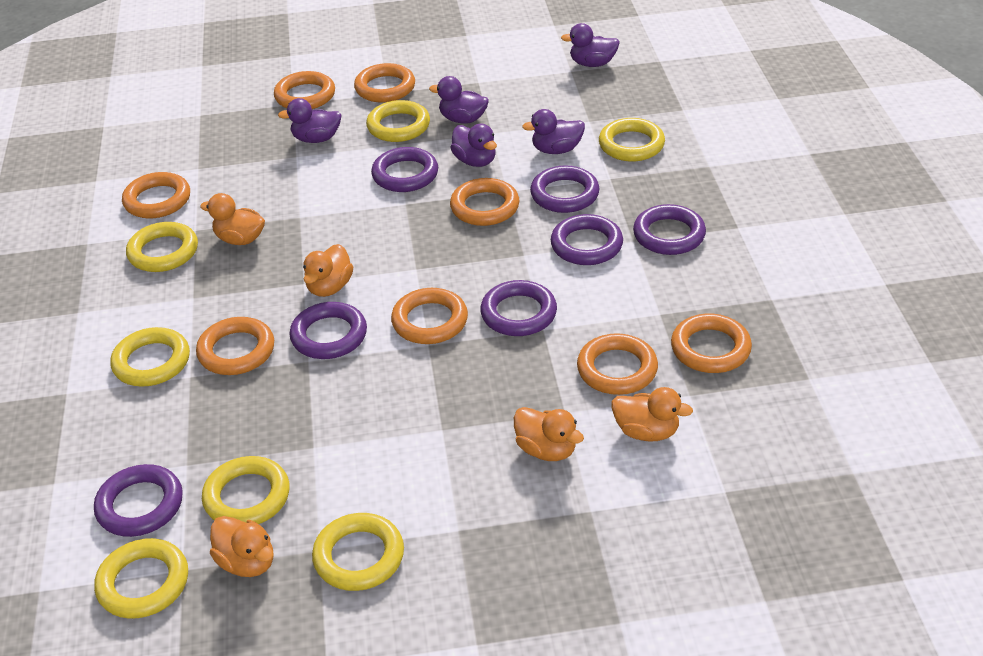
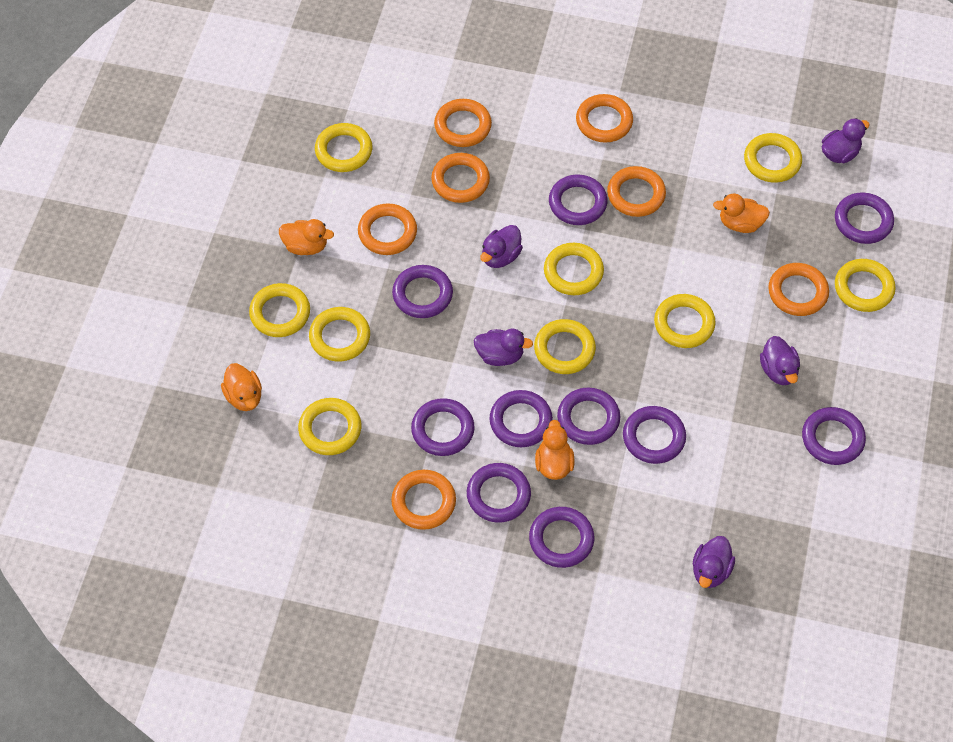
orange duck: 5 -> 4
orange ring: 8 -> 7
purple ring: 7 -> 10
yellow ring: 7 -> 9

